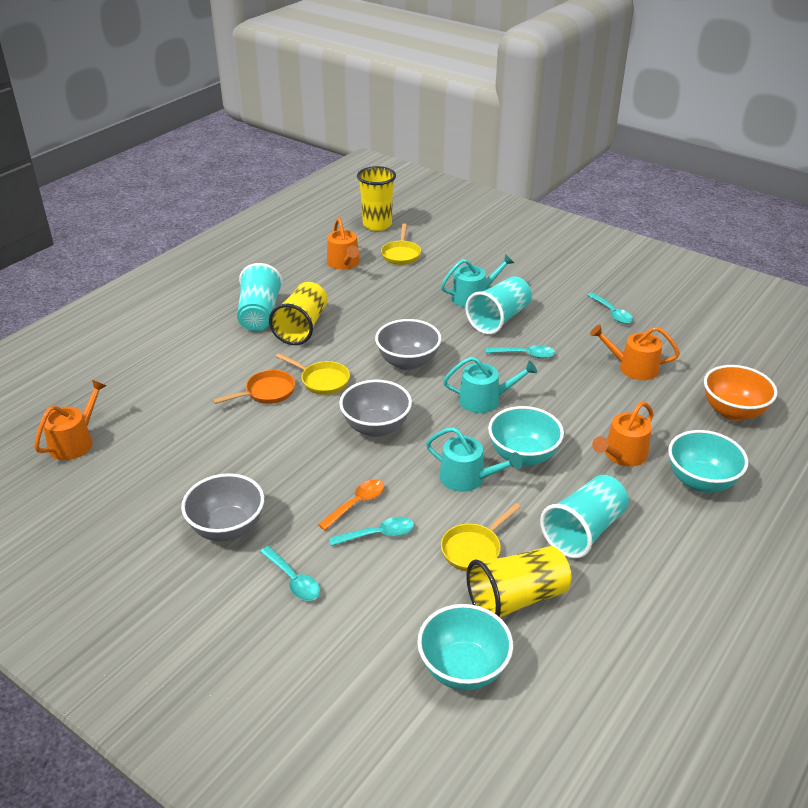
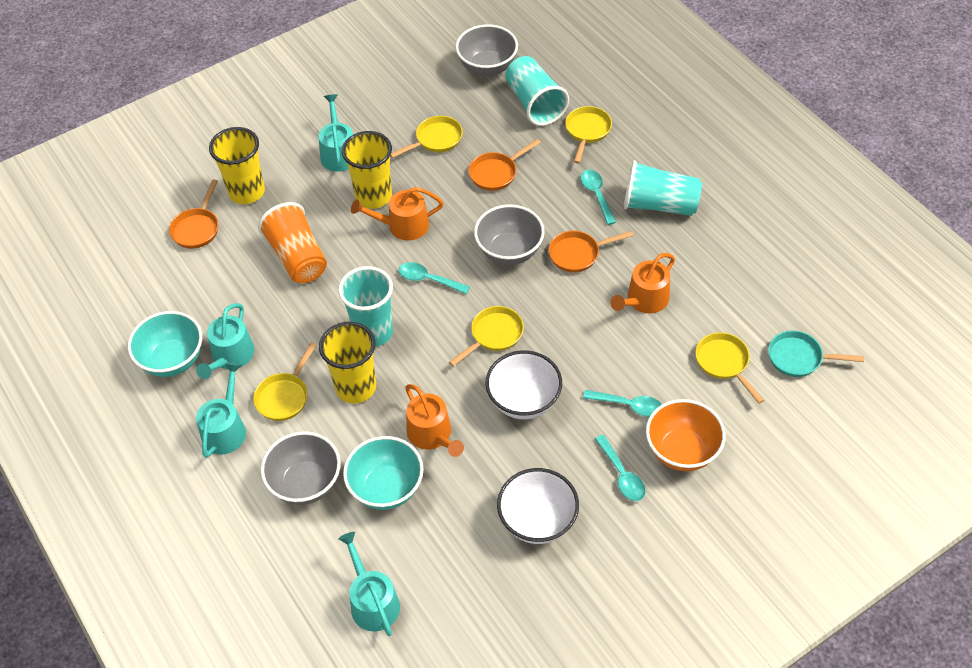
orange cup: 0 -> 1
orange pan: 1 -> 3
orange spoon: 1 -> 0
orange watering can: 4 -> 3
turquoise bowl: 3 -> 2
turquoise pan: 0 -> 1
turquoise watering can: 3 -> 4
white bowl: 0 -> 2
yellow pan: 3 -> 5

